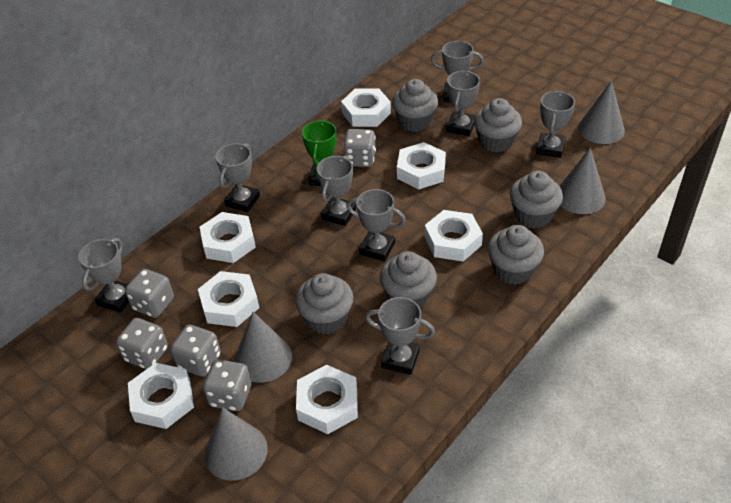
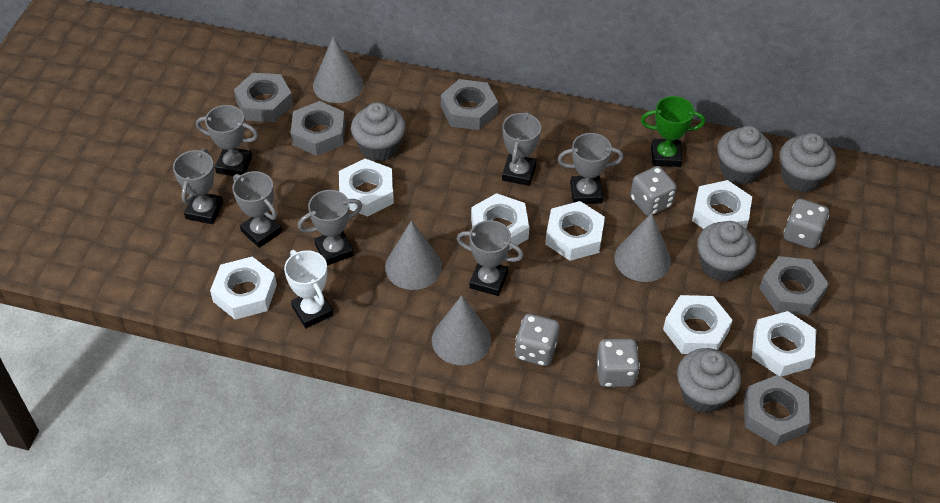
grey cupcake: 6 -> 5
grey dice: 5 -> 4
grey nut: 0 -> 5
grey trophy: 8 -> 7
white trophy: 0 -> 1

